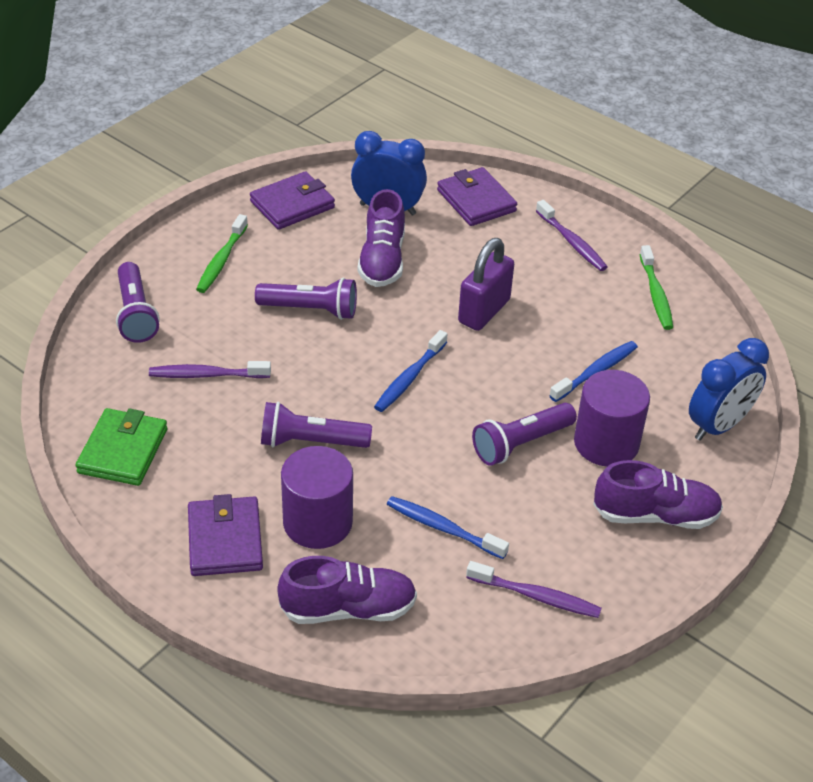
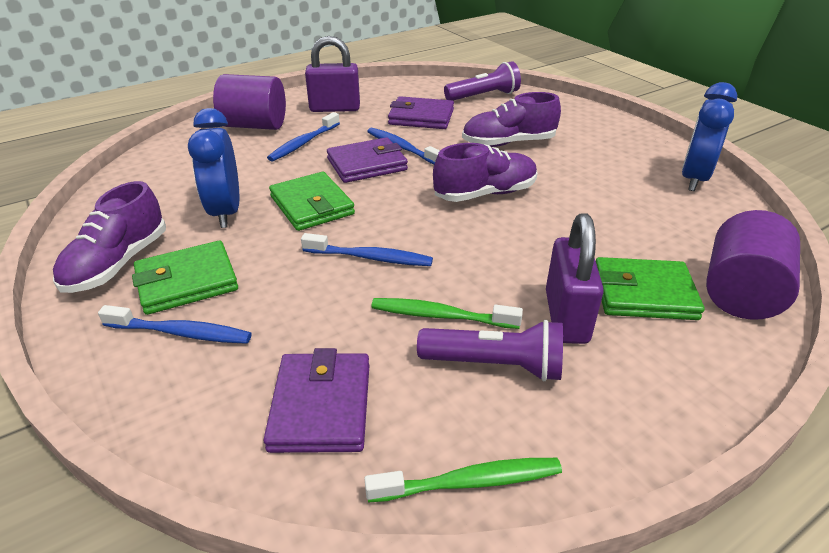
blue toothbrush: 3 -> 4
green wallet: 1 -> 3
purple flashlight: 4 -> 2
purple padlock: 1 -> 2
purple toothbrush: 3 -> 0

